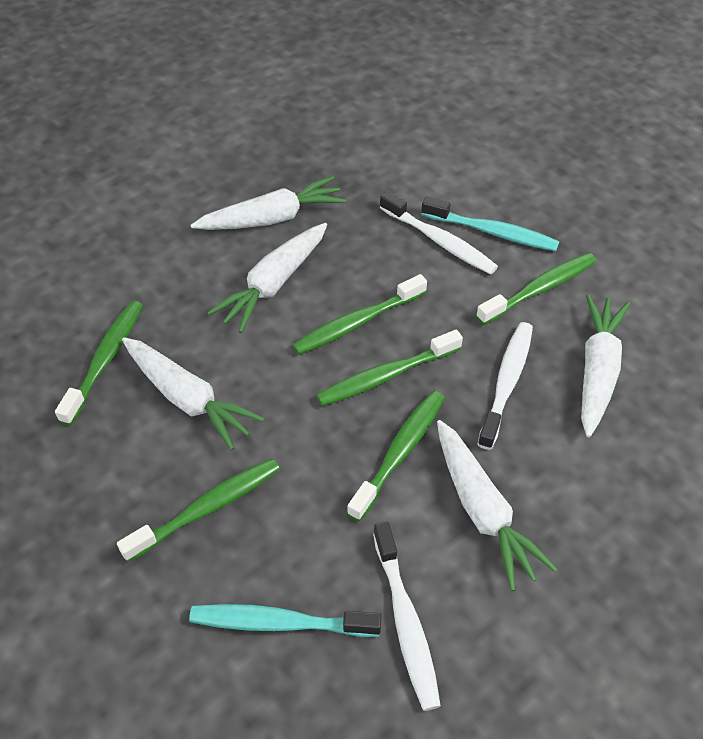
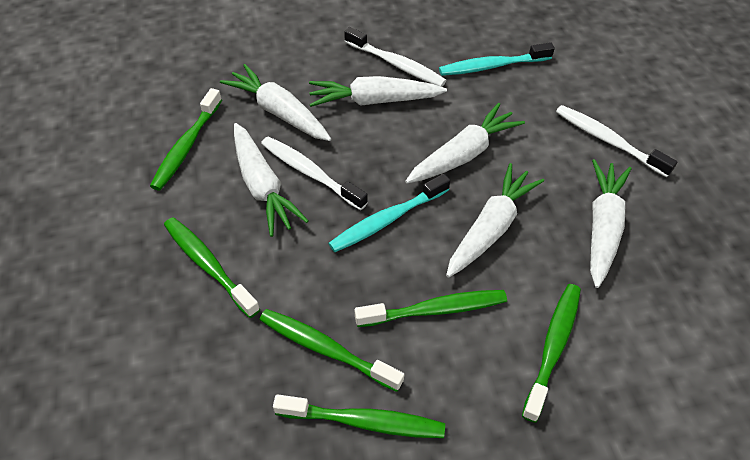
white carrot: 5 -> 6

